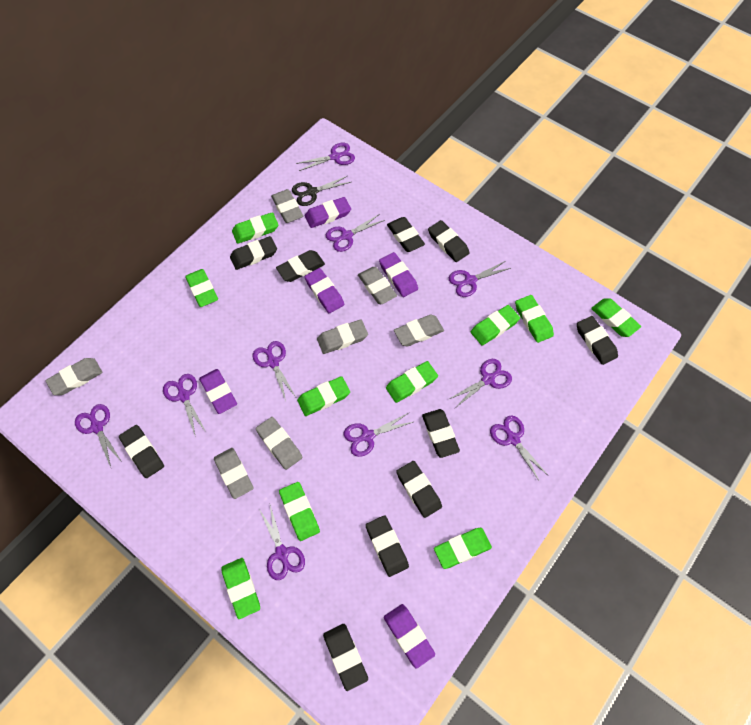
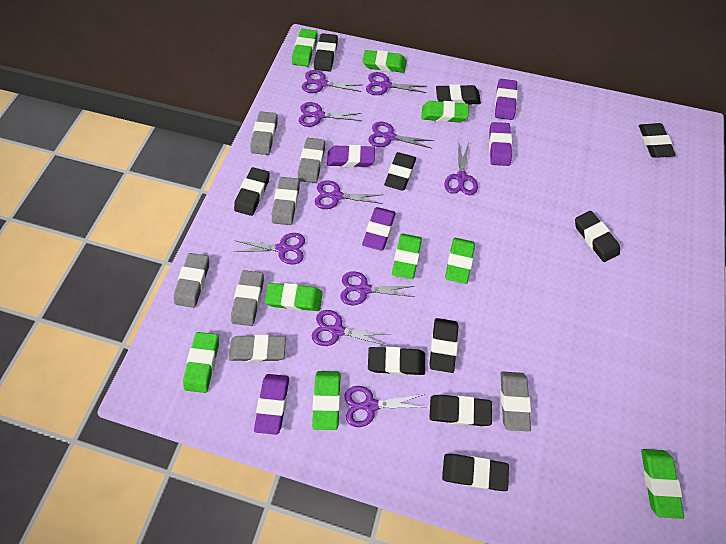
black scissors: 1 -> 0
green eraser: 10 -> 9

